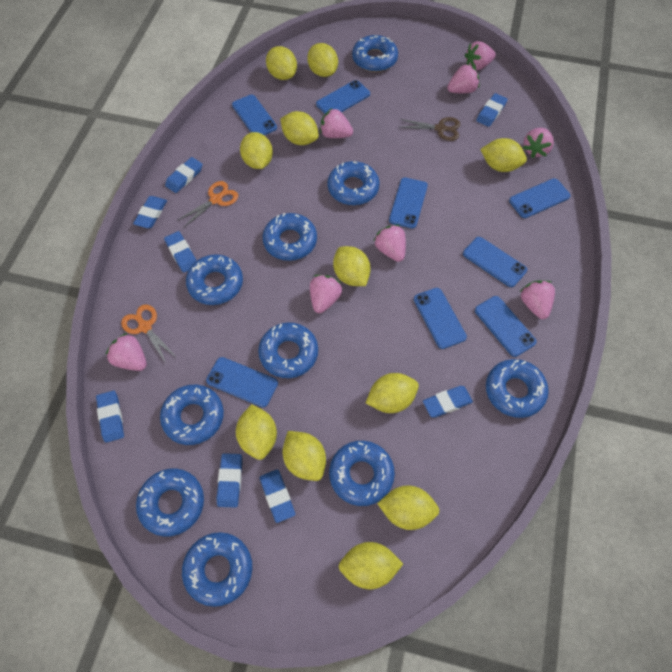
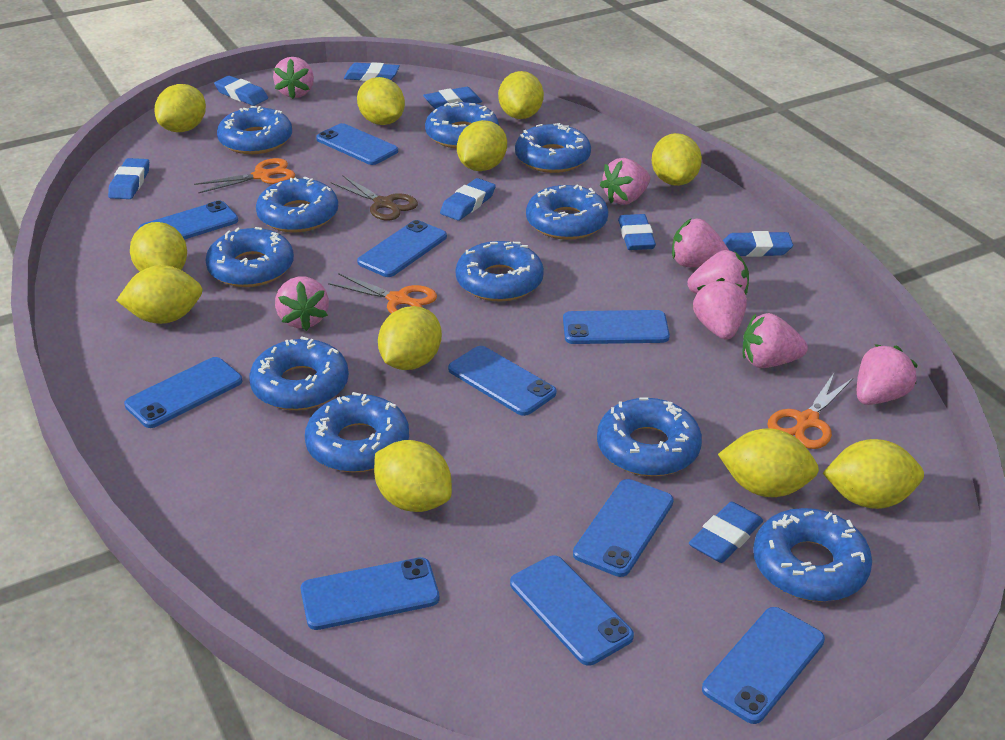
blue donut: 10 -> 11
blue phone: 8 -> 10
orange scissors: 2 -> 3

